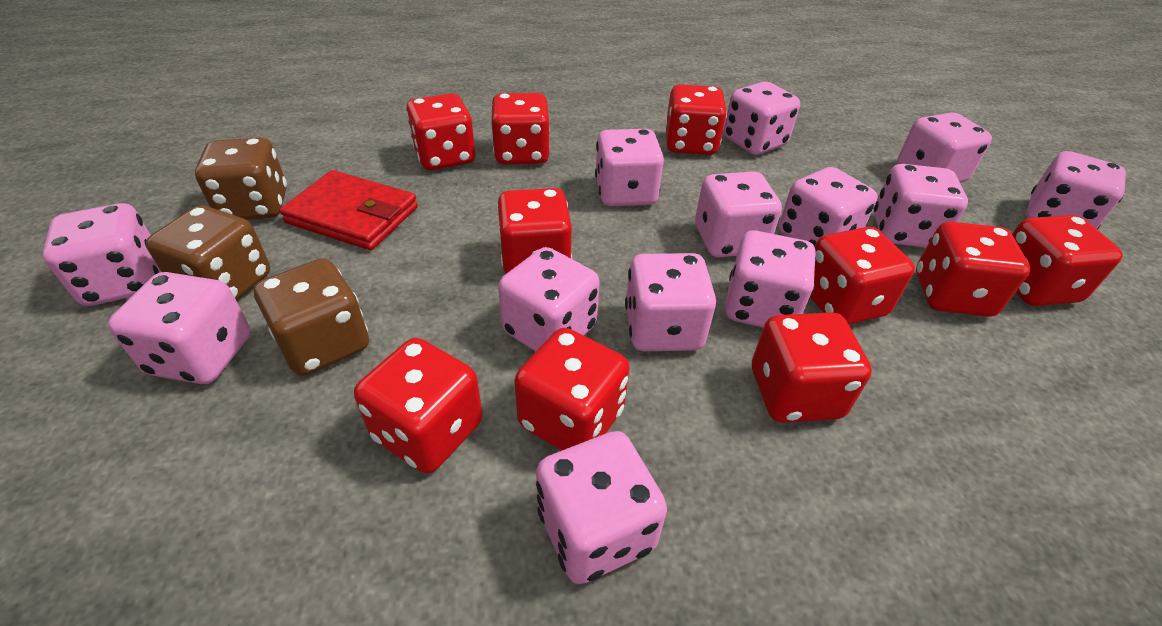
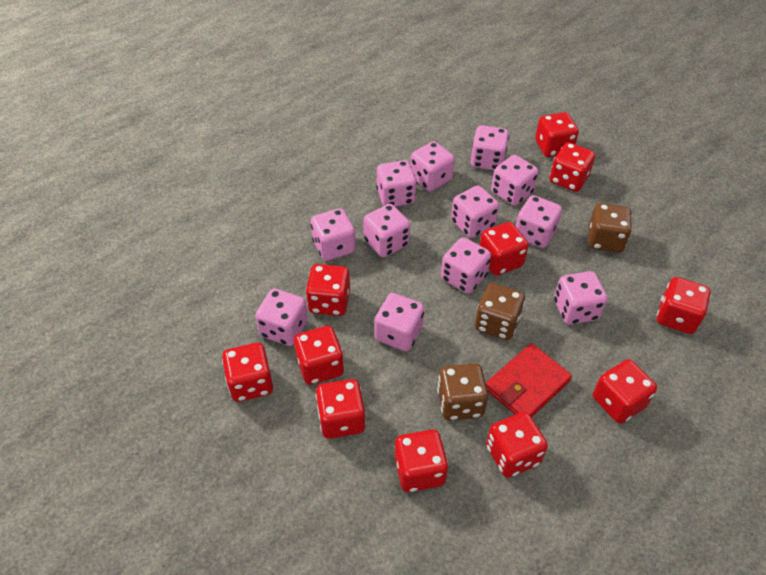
pink dice: 13 -> 12
red dice: 10 -> 11

